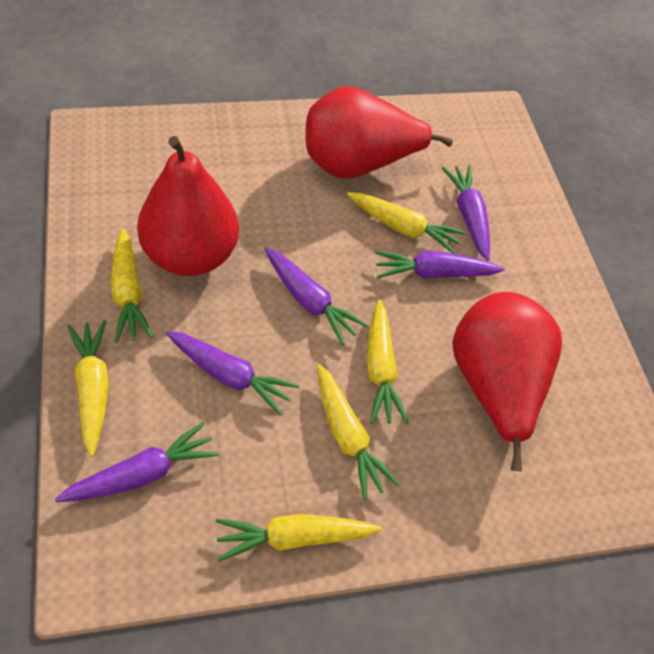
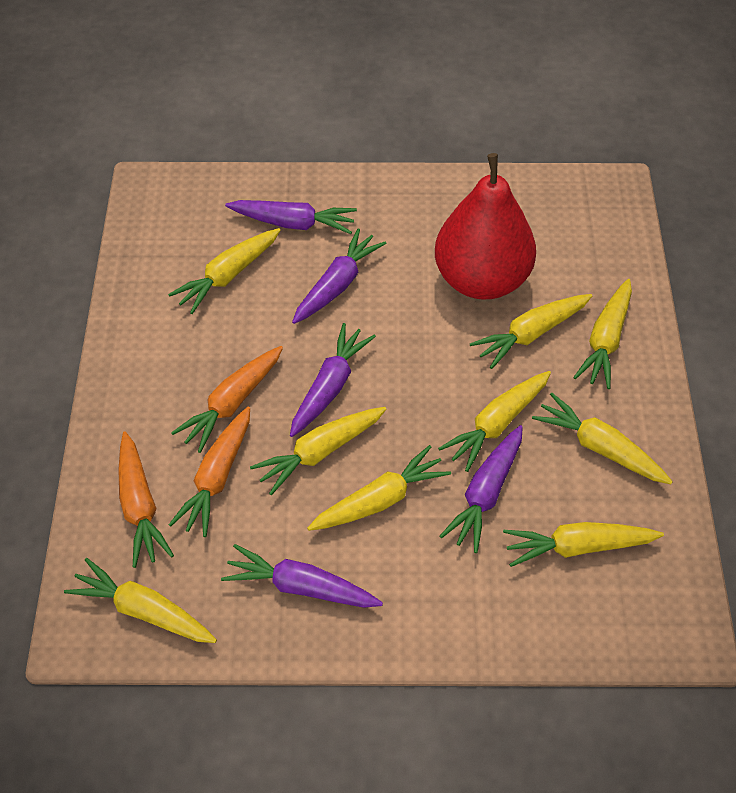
orange carrot: 0 -> 3
red pear: 3 -> 1
yellow carrot: 6 -> 9

